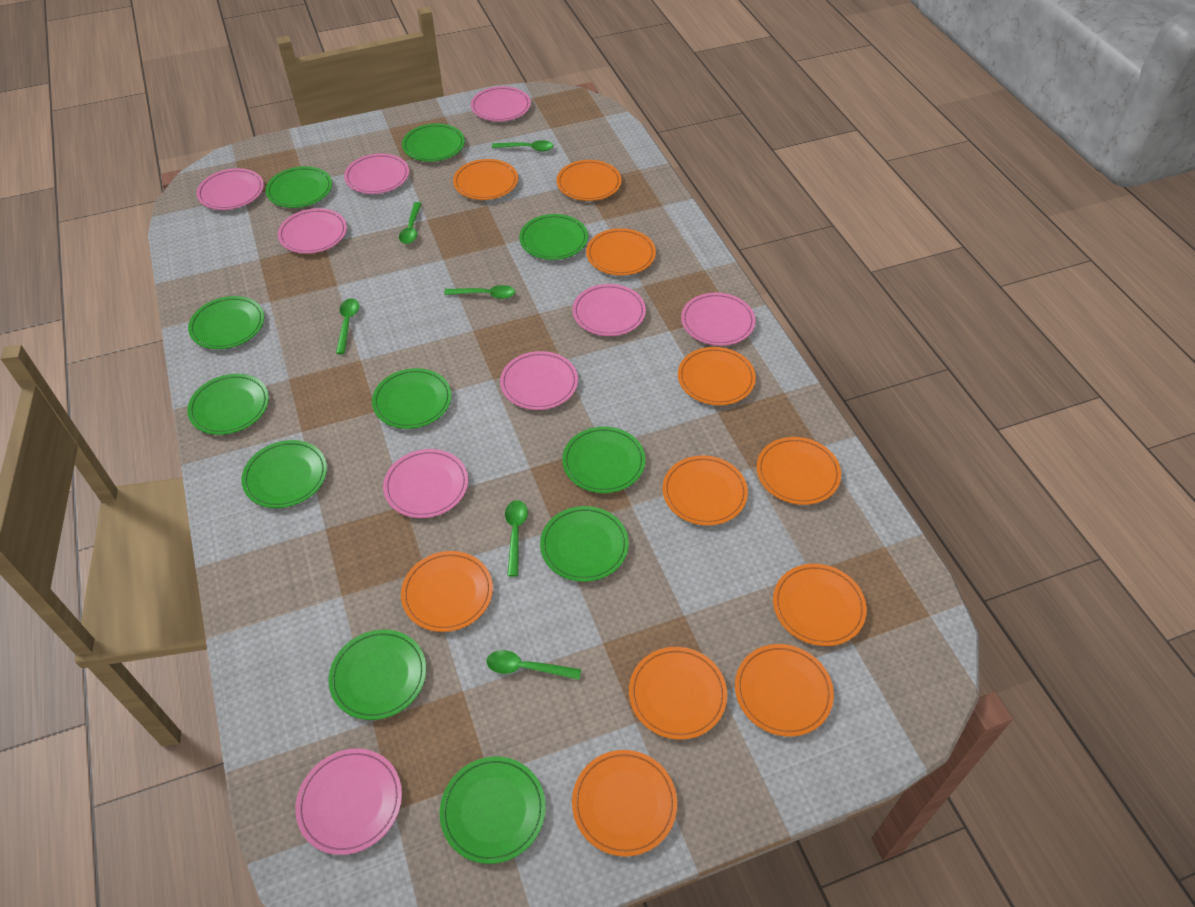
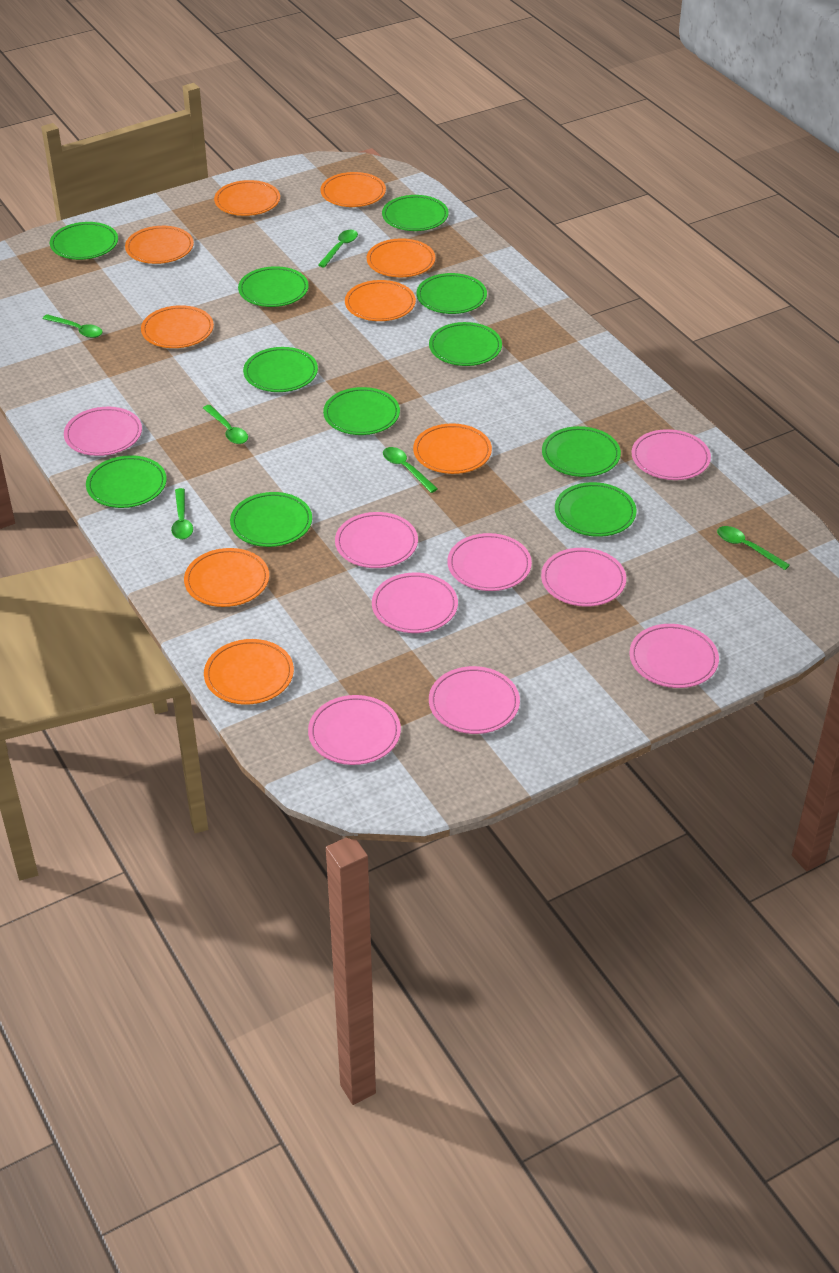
orange plate: 11 -> 9

